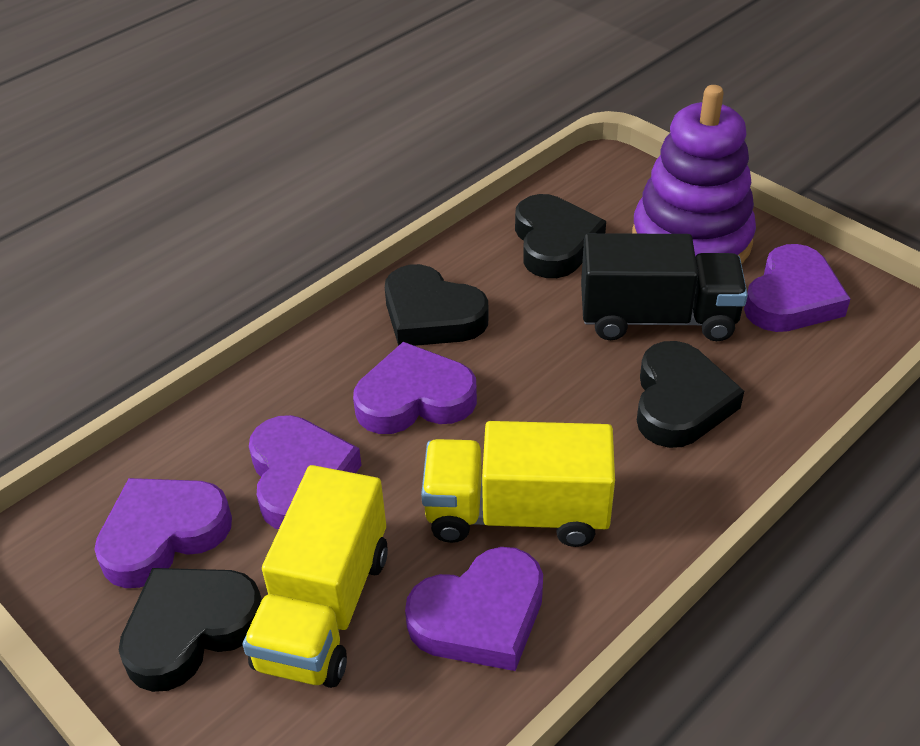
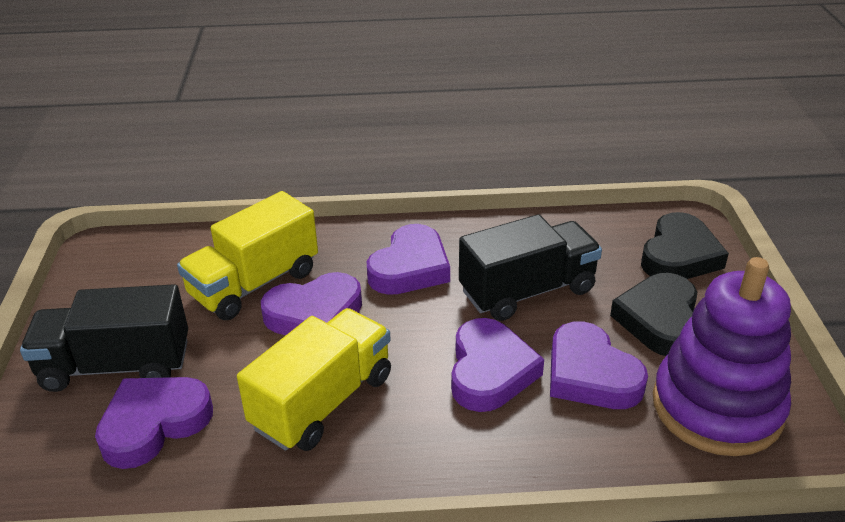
black heart: 4 -> 2
black truck: 1 -> 2

